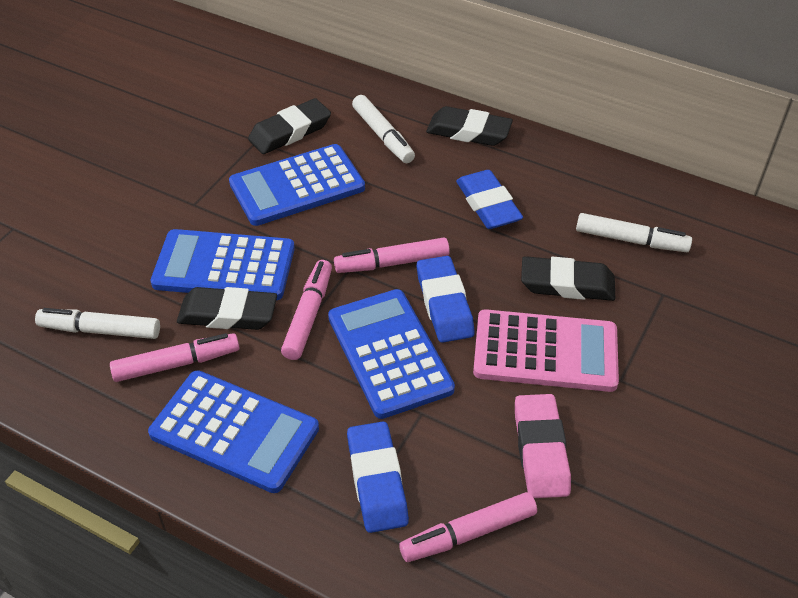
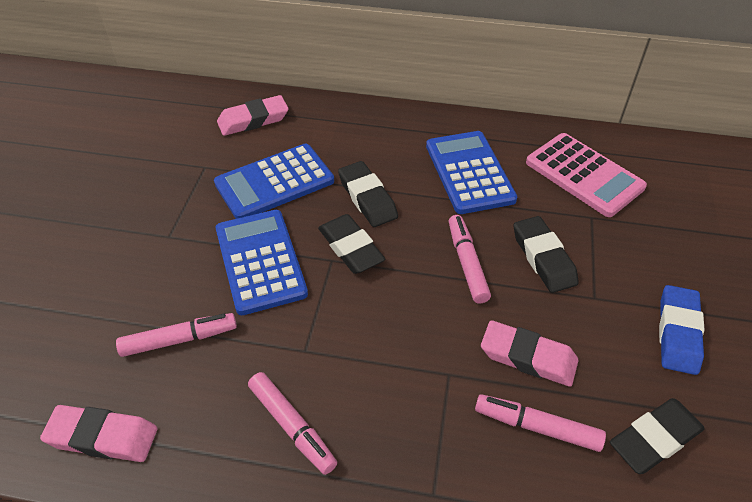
blue calculator: 4 -> 3
blue eraser: 3 -> 1
pink eraser: 1 -> 3
white marker: 3 -> 0

